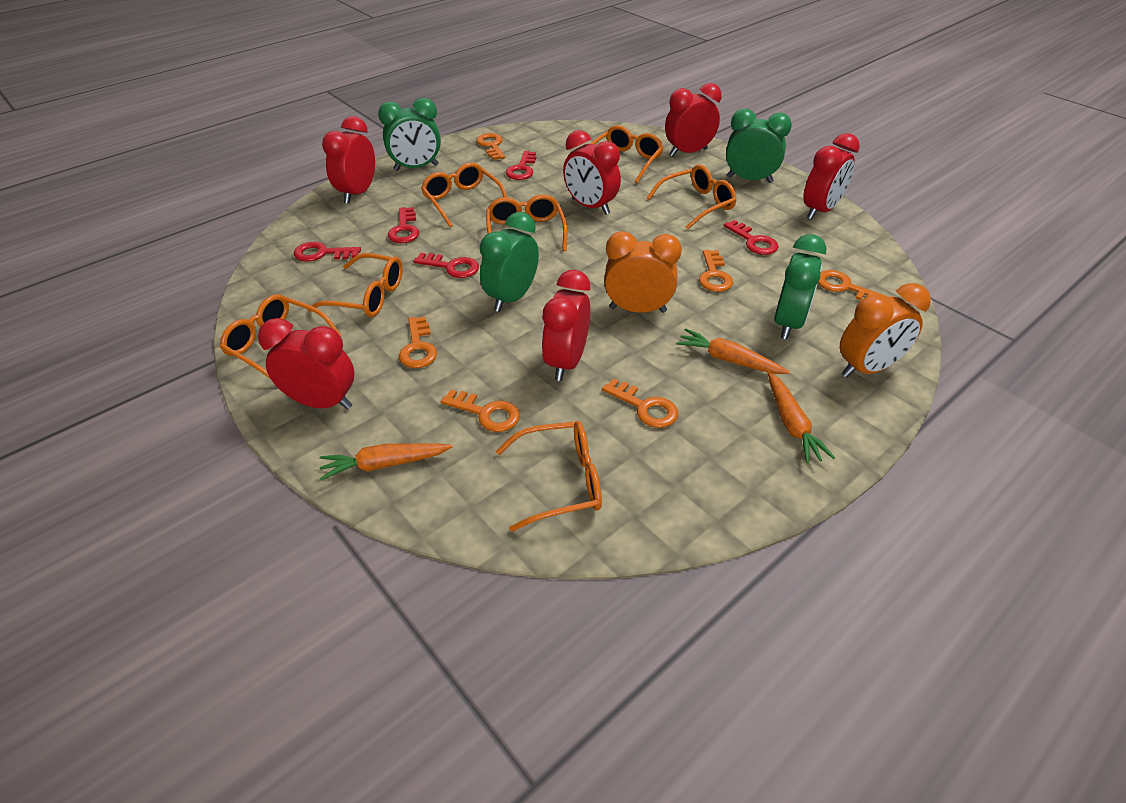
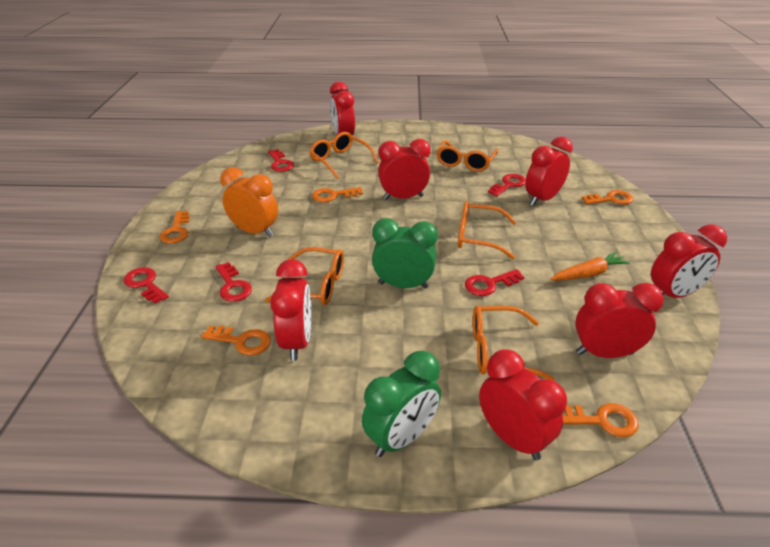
green clock: 4 -> 2
orange carrot: 3 -> 1
orange clock: 2 -> 1
orange glasses: 7 -> 5
orange key: 6 -> 5
red clock: 6 -> 7

